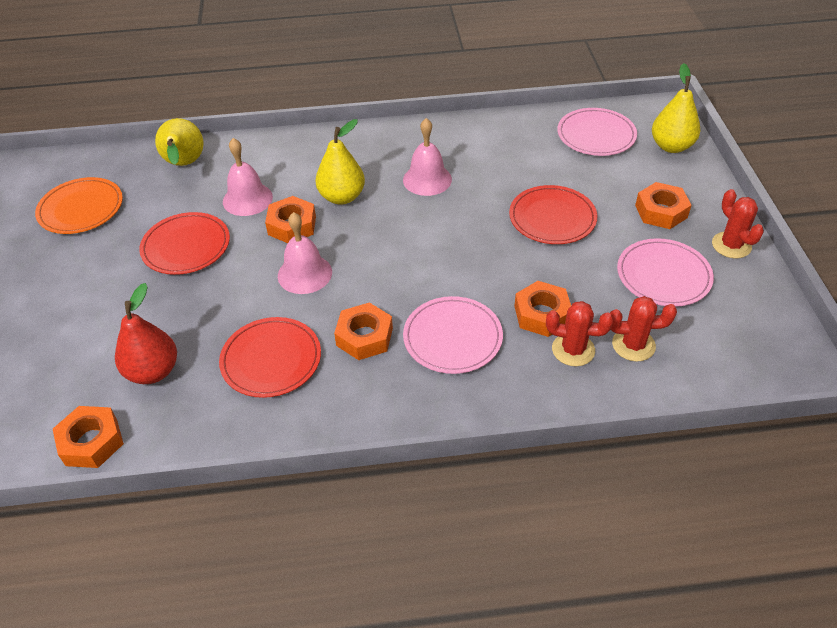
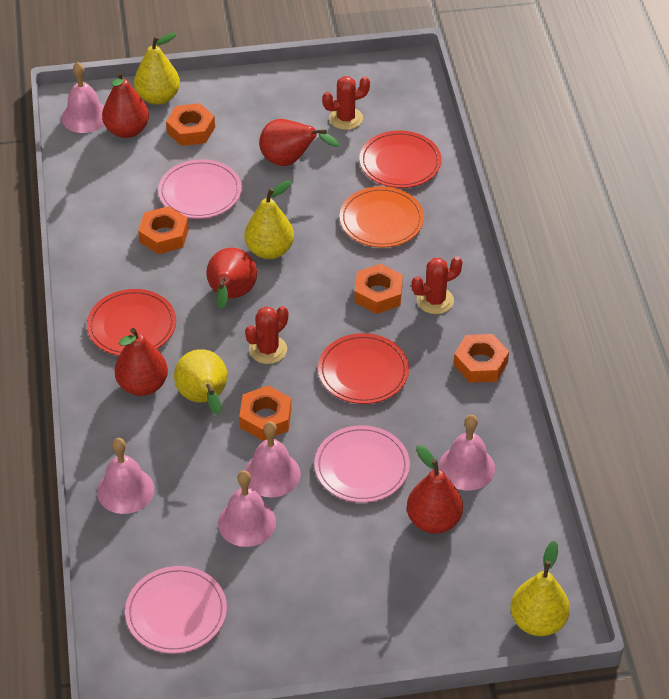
pink bell: 3 -> 5
red pear: 1 -> 5
yellow pear: 3 -> 4

